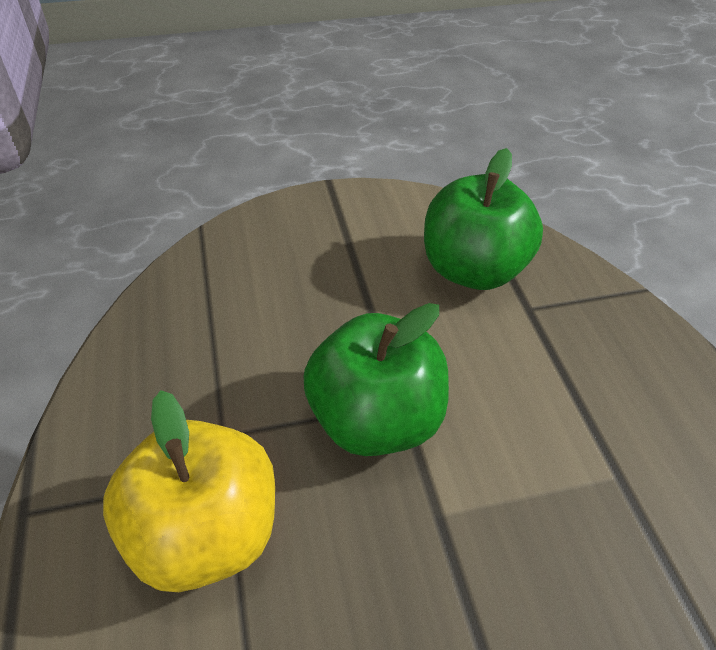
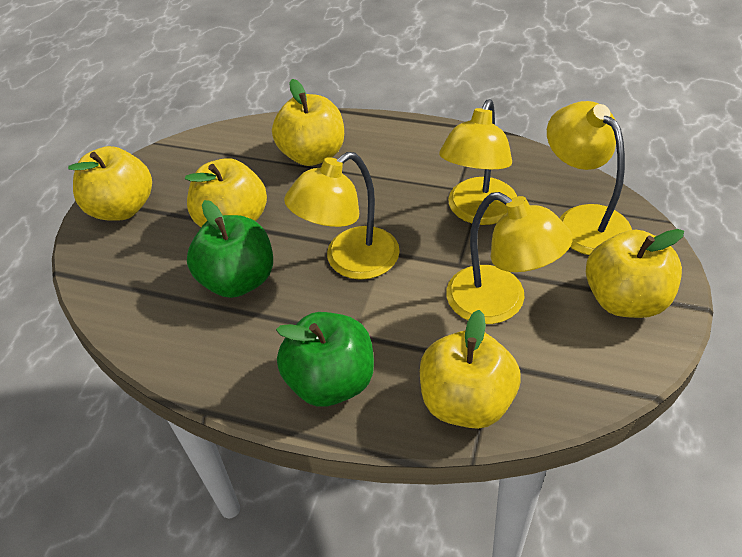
yellow apple: 1 -> 5
yellow lamp: 0 -> 4

